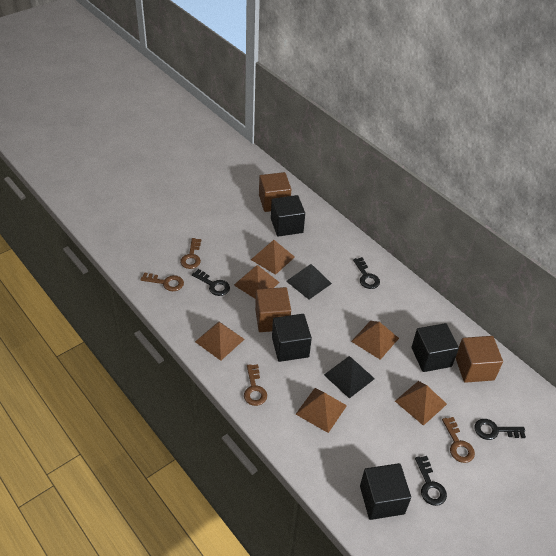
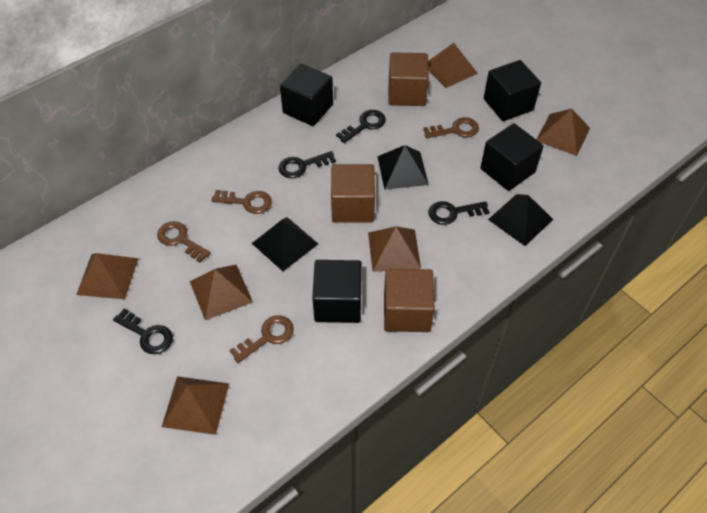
black pyramid: 2 -> 3

